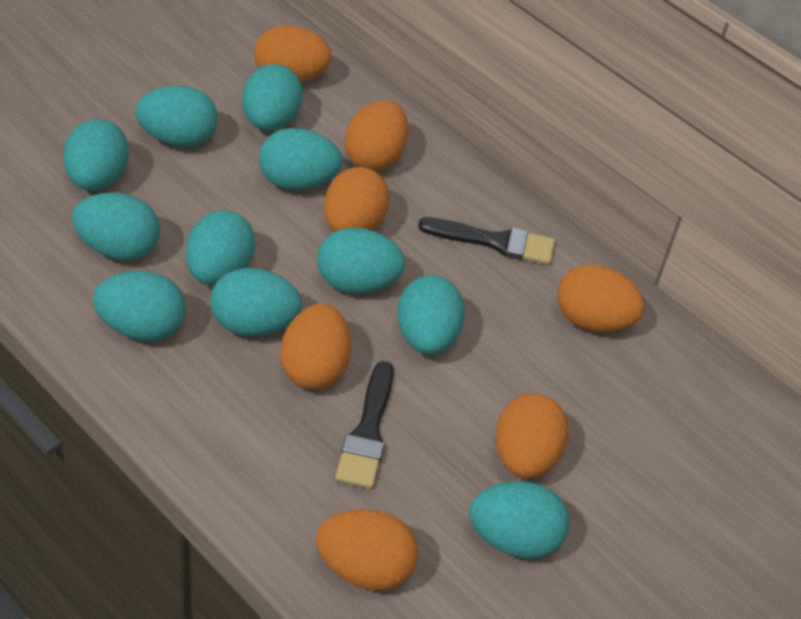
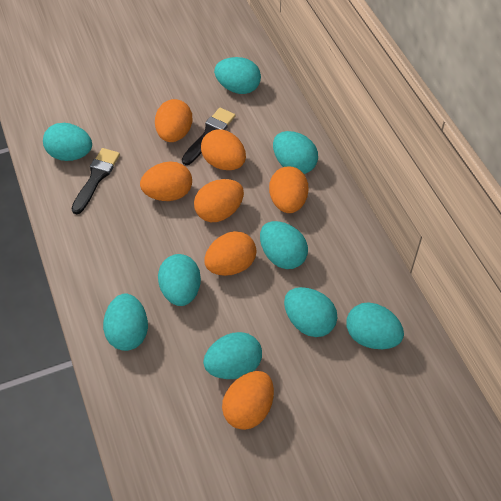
turquoise egg: 11 -> 9

